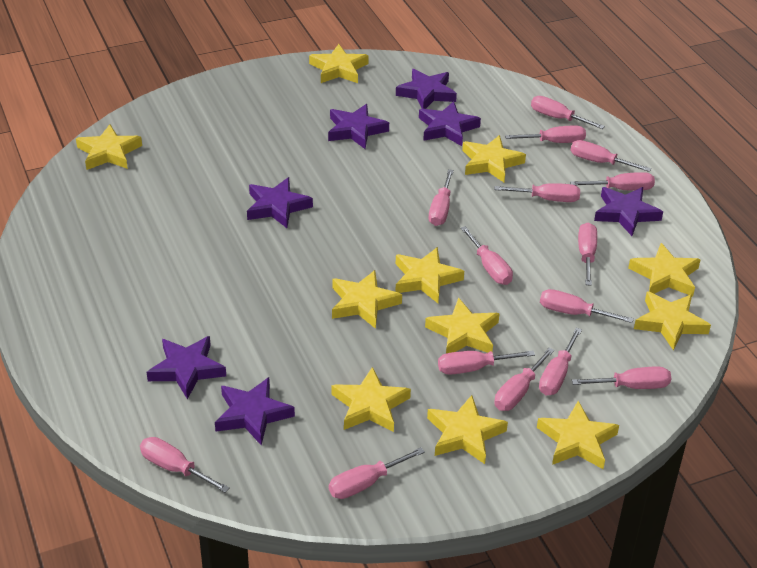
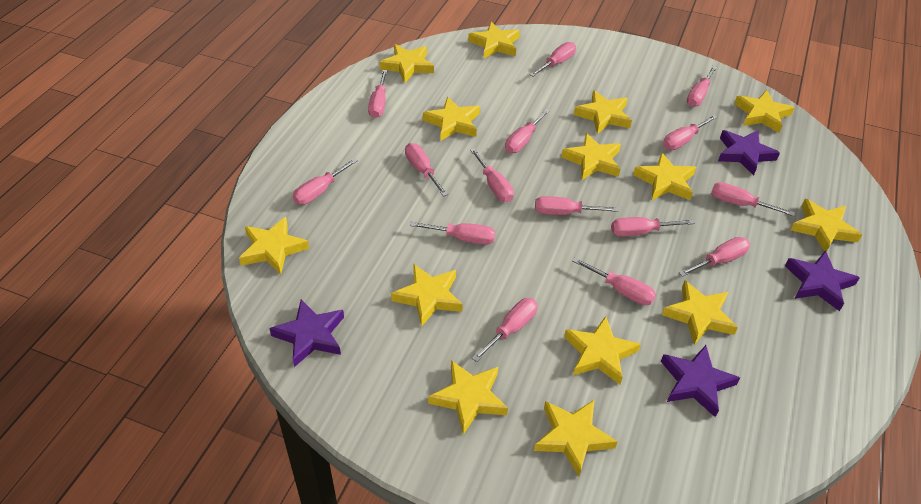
purple star: 7 -> 4
yellow star: 11 -> 14

